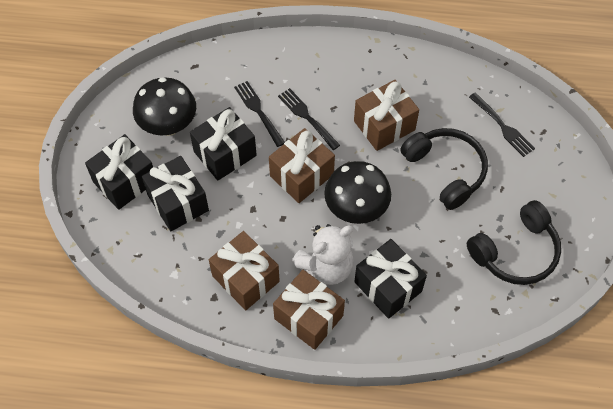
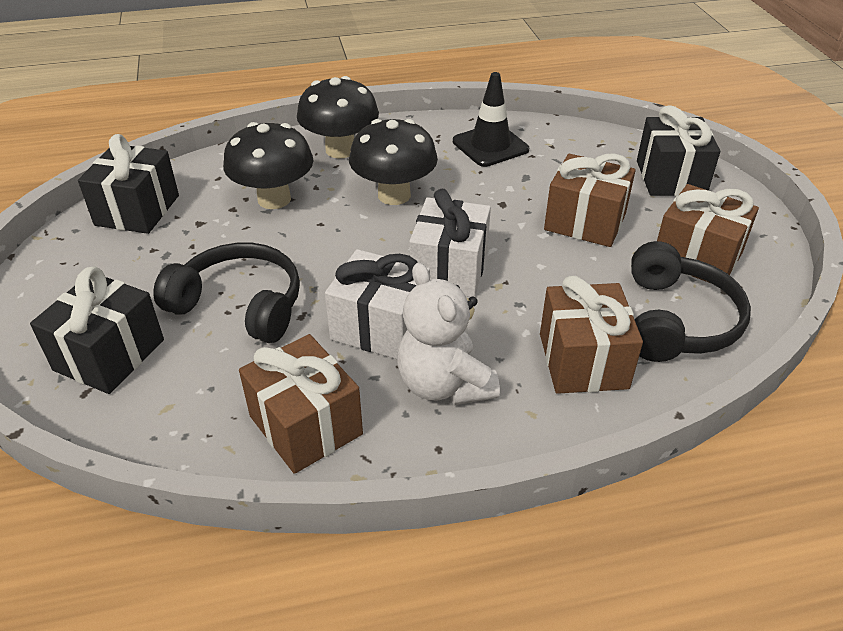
black fork: 3 -> 0
black gift: 4 -> 3
black mushroom: 2 -> 3
black traffic cone: 0 -> 1
white gift: 0 -> 2

